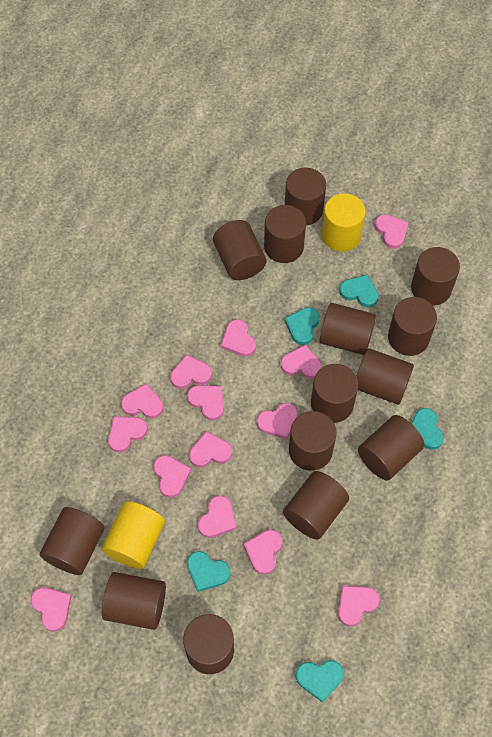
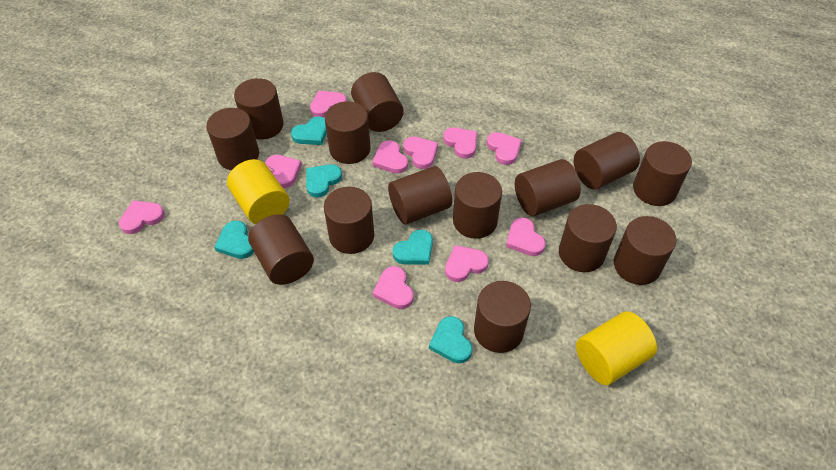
pink heart: 14 -> 10

